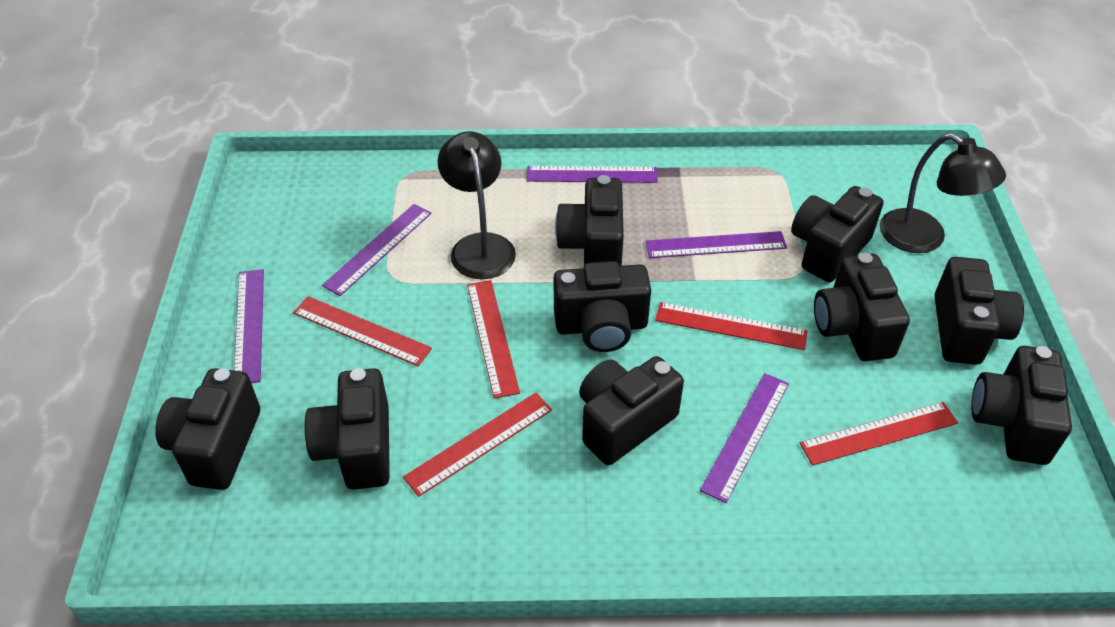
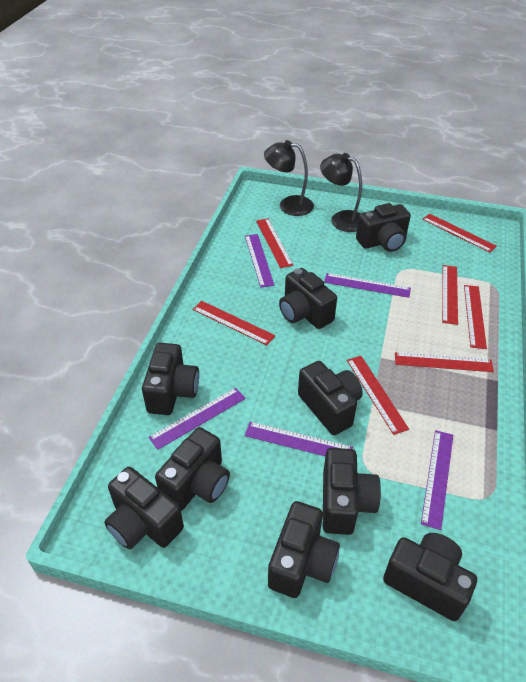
red ruler: 5 -> 7

